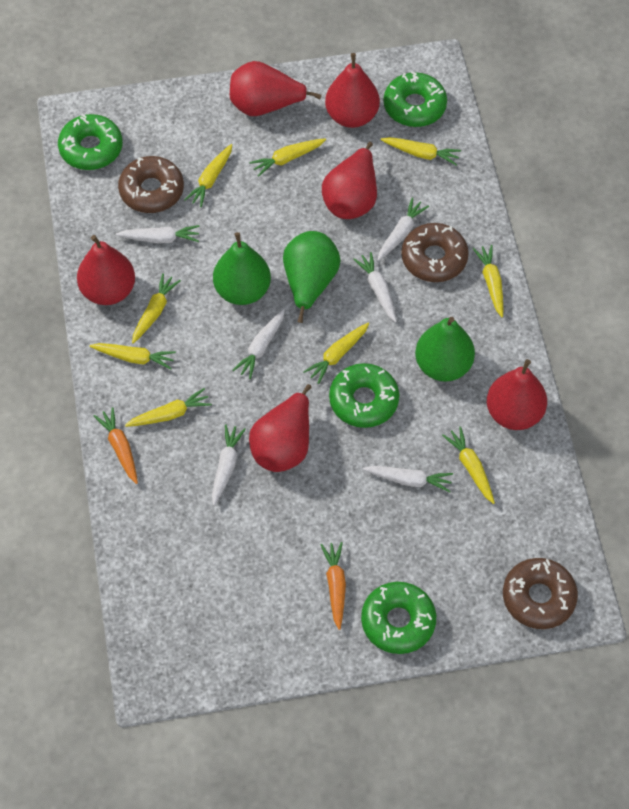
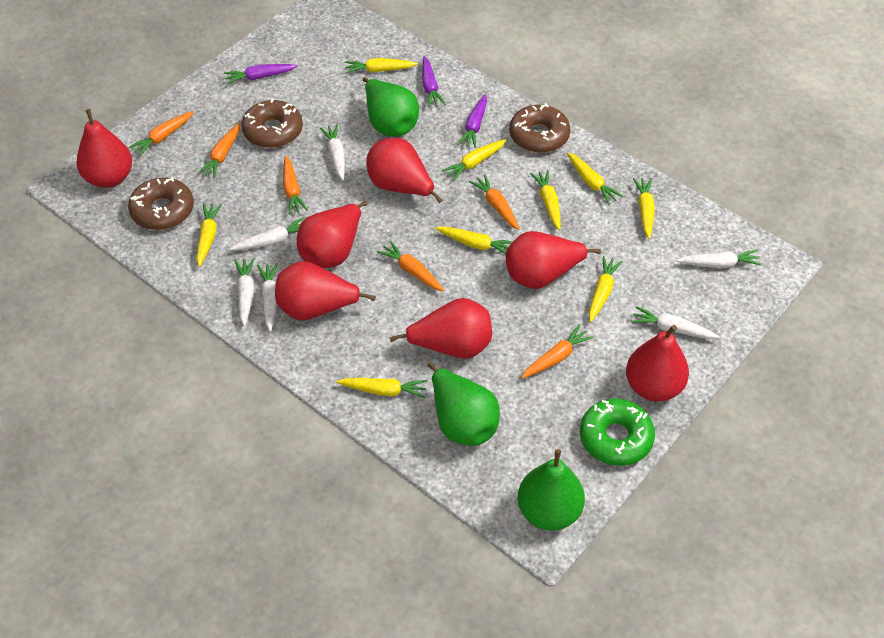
green donut: 4 -> 1
orange carrot: 2 -> 6
purple carrot: 0 -> 3
red pear: 6 -> 7

